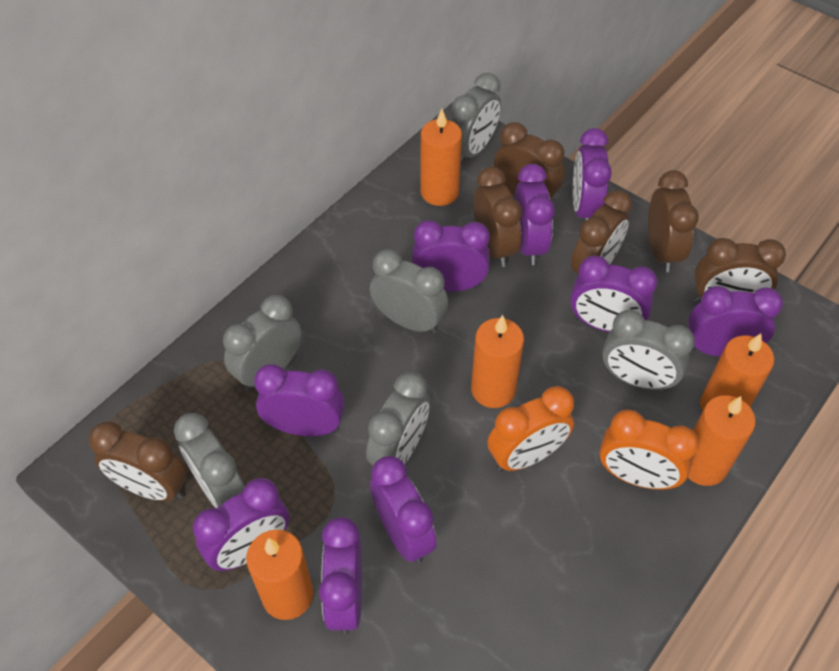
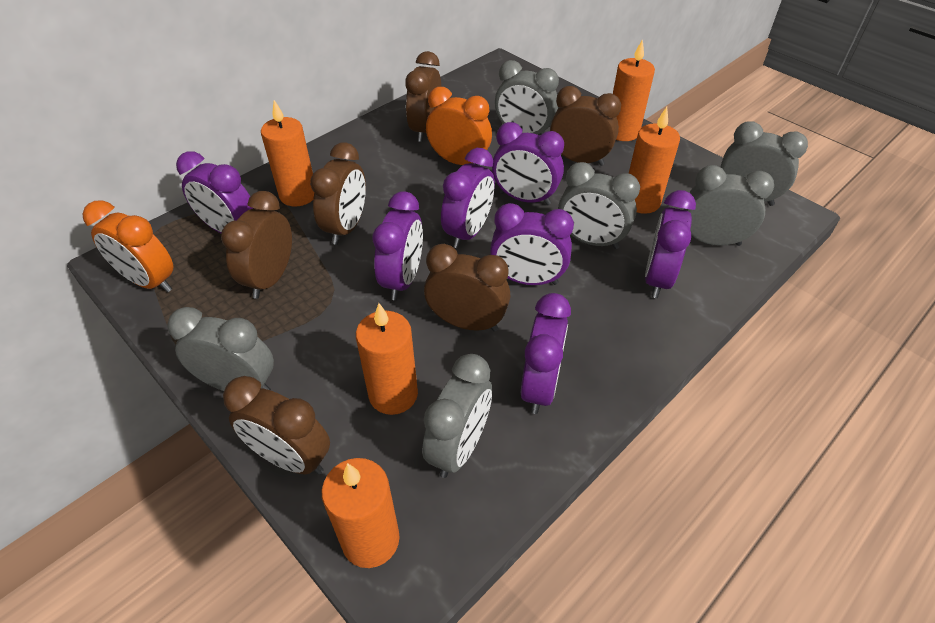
purple clock: 9 -> 7

